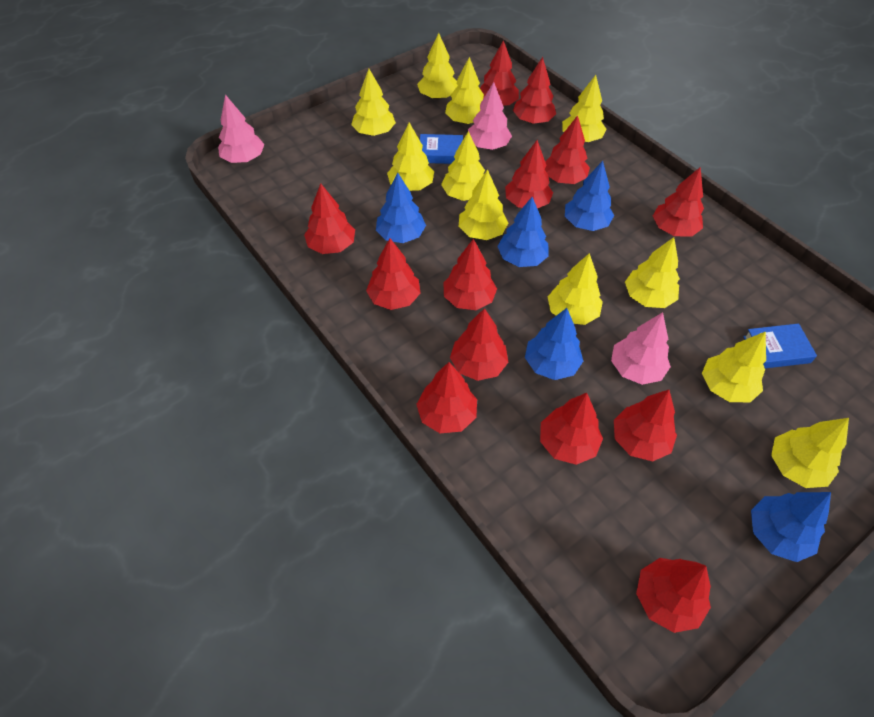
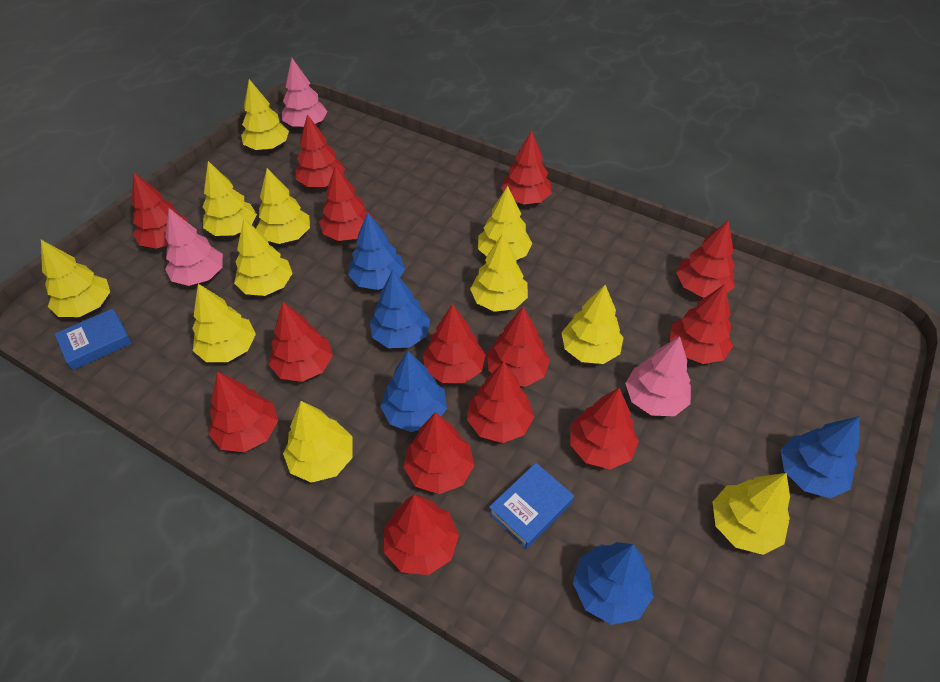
red tree: 13 -> 14

